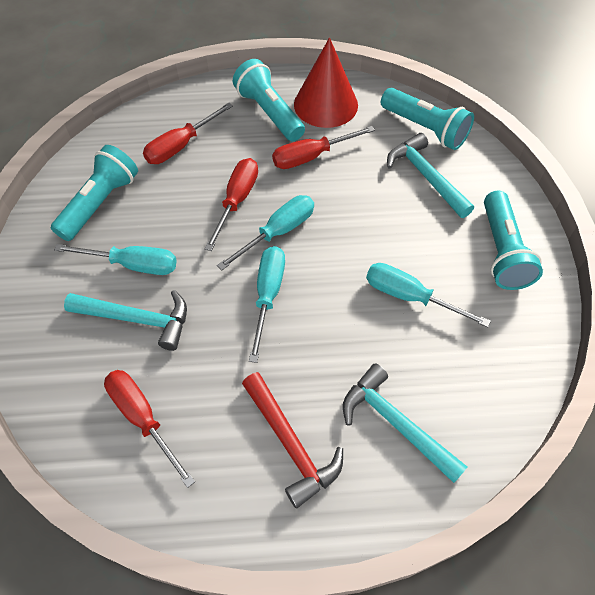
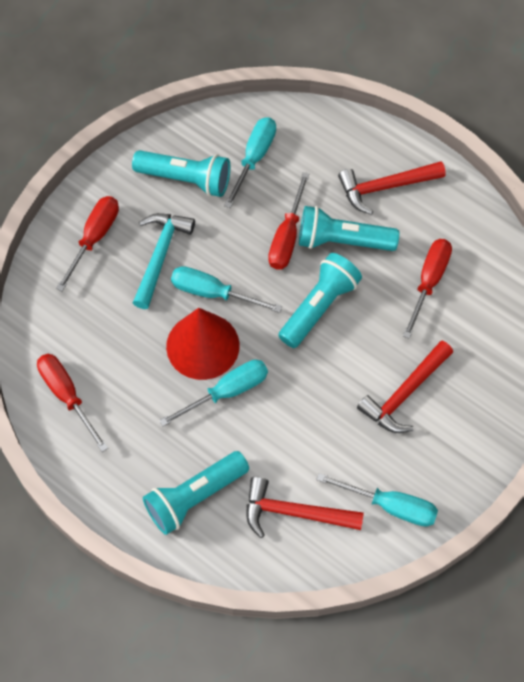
red hammer: 1 -> 3
turquoise hammer: 3 -> 1

